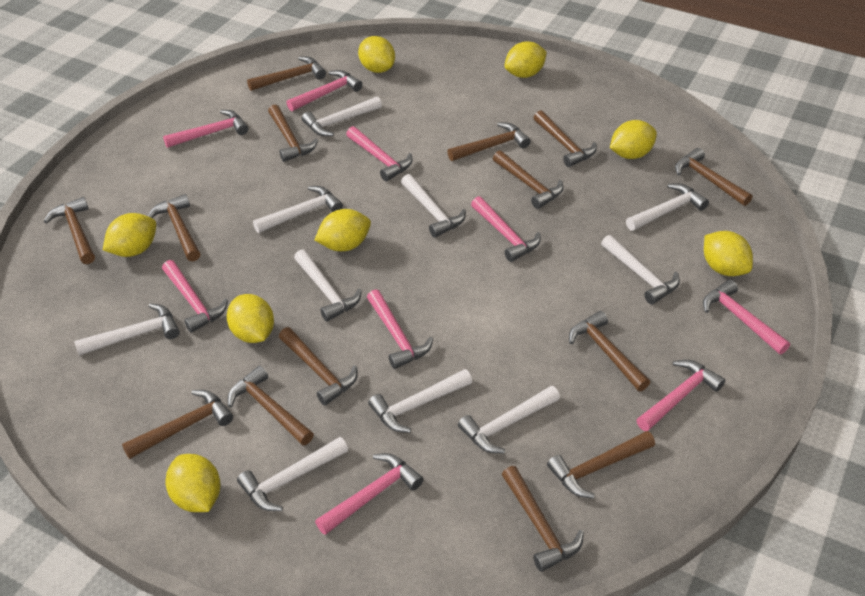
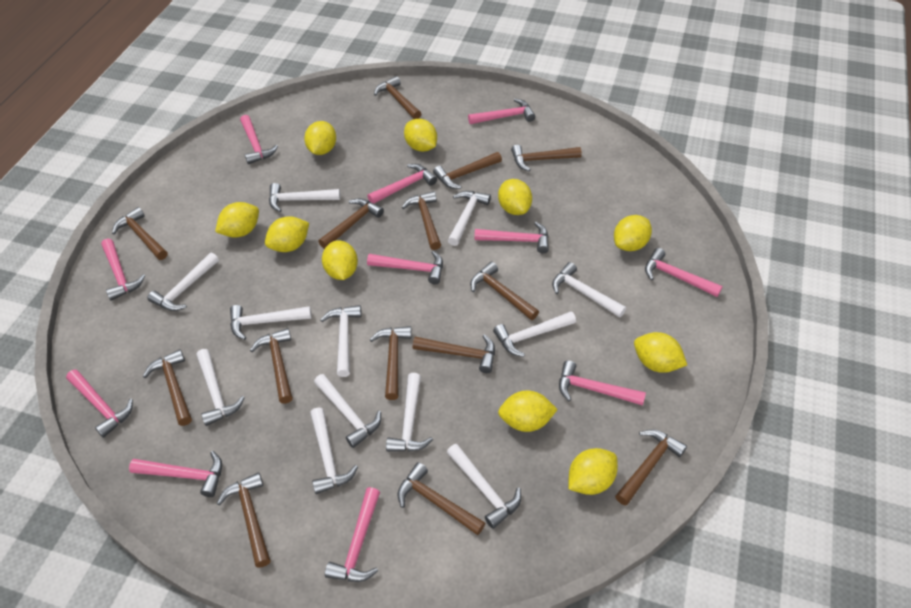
pink hammer: 9 -> 11
white hammer: 10 -> 12
yellow lemon: 8 -> 10

